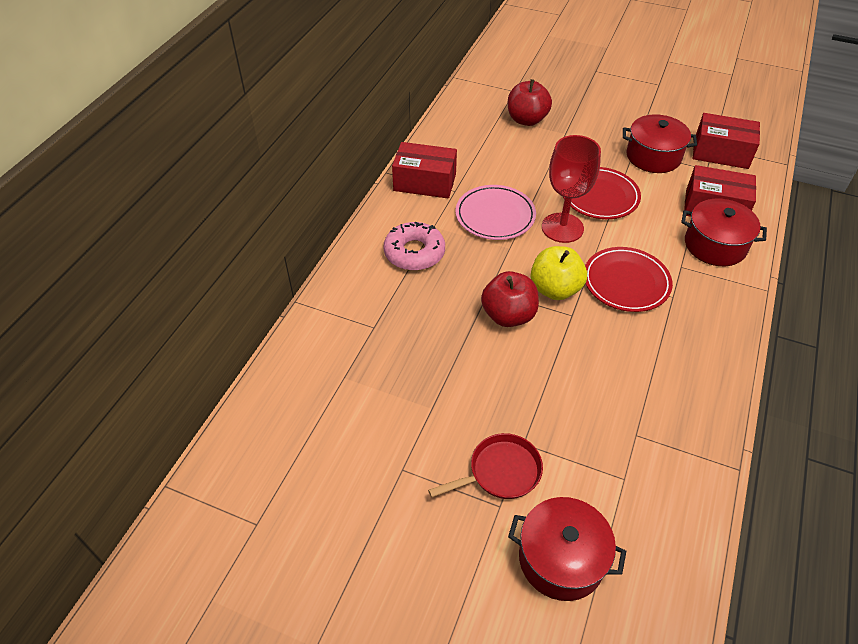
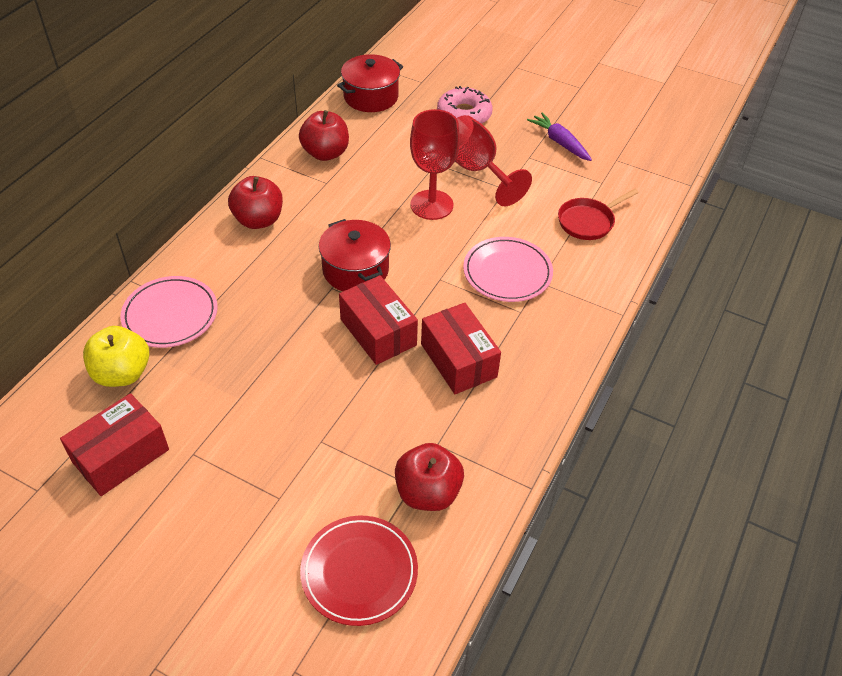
pink plate: 1 -> 2
purple carrot: 0 -> 1
red apple: 2 -> 3
red goblet: 1 -> 2
red plate: 2 -> 1
red pot: 3 -> 2

